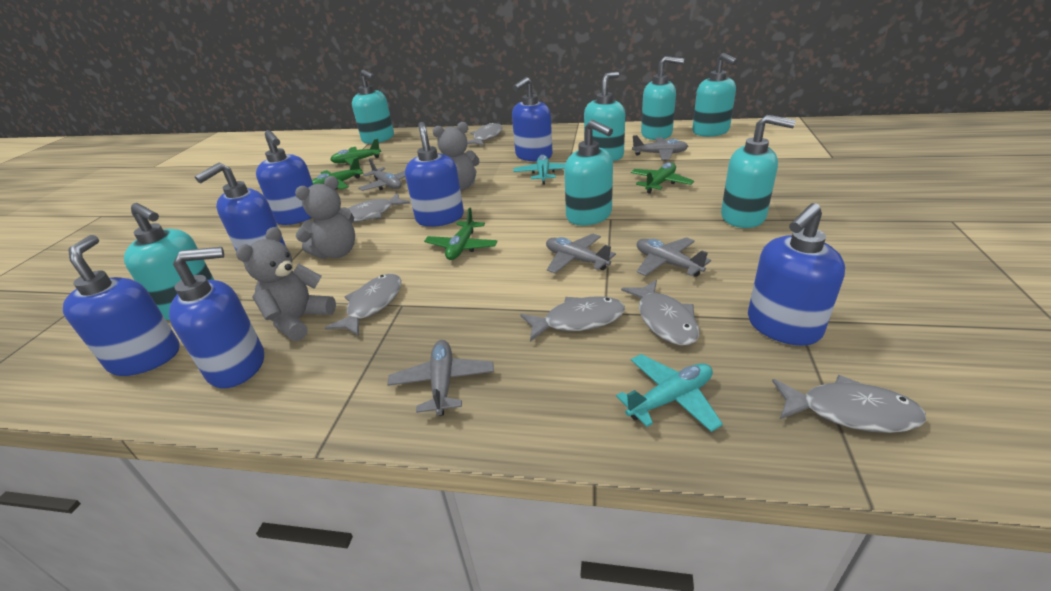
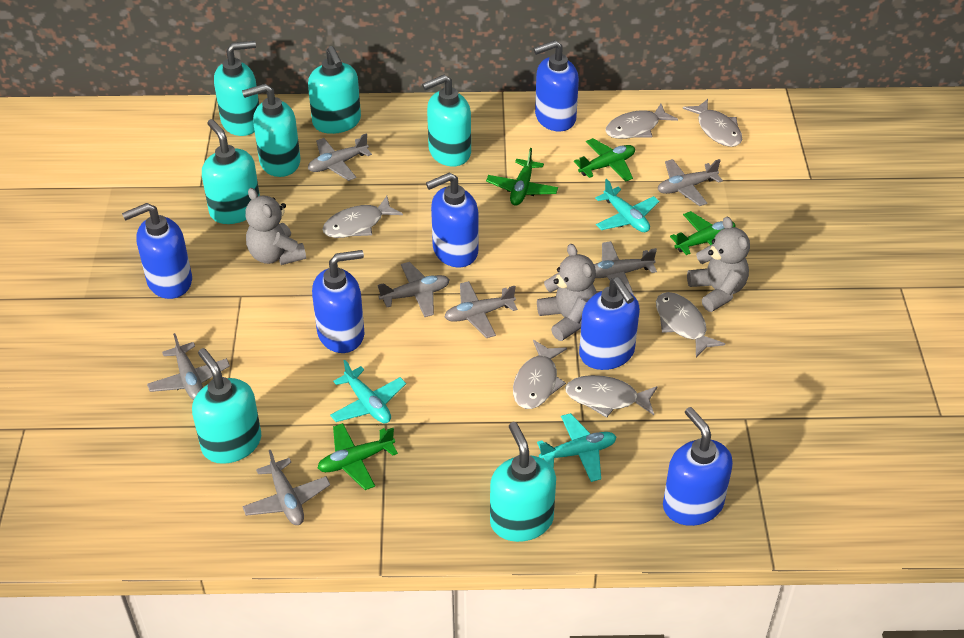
blue soap dispenser: 7 -> 6
grey plane: 5 -> 7
turquoise plane: 2 -> 3

